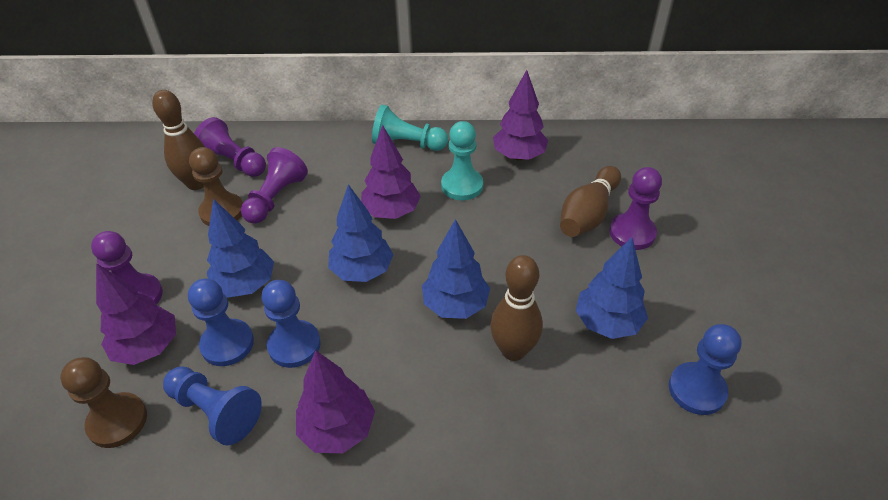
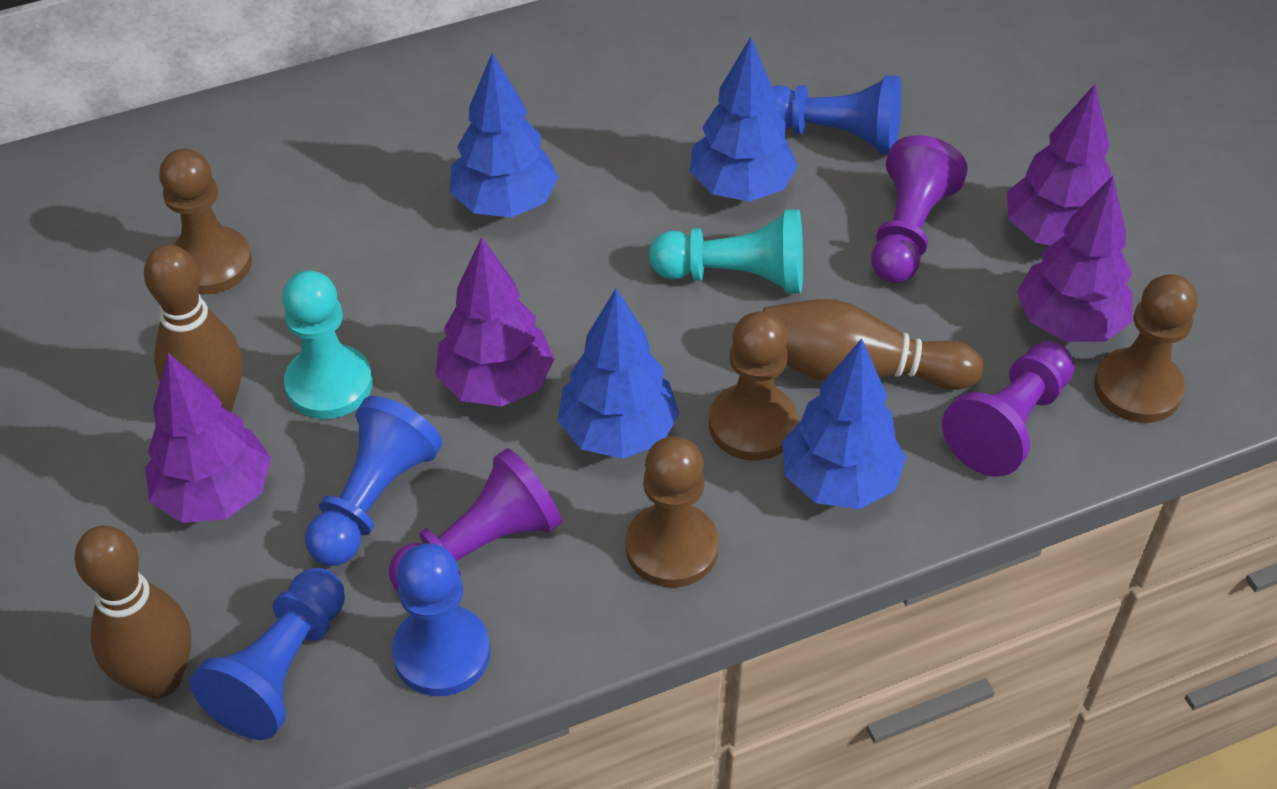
brown pawn: 2 -> 4
purple pawn: 4 -> 3

